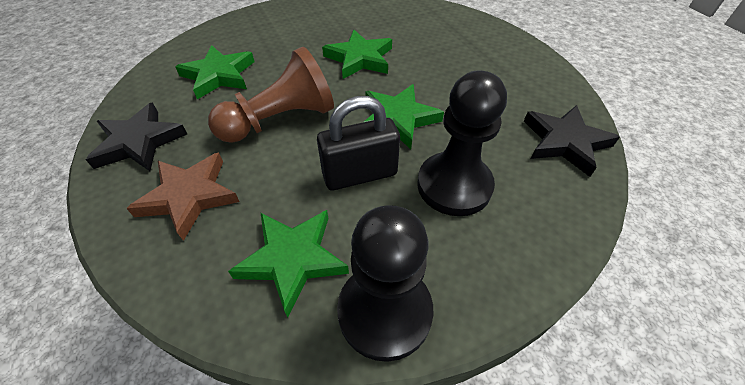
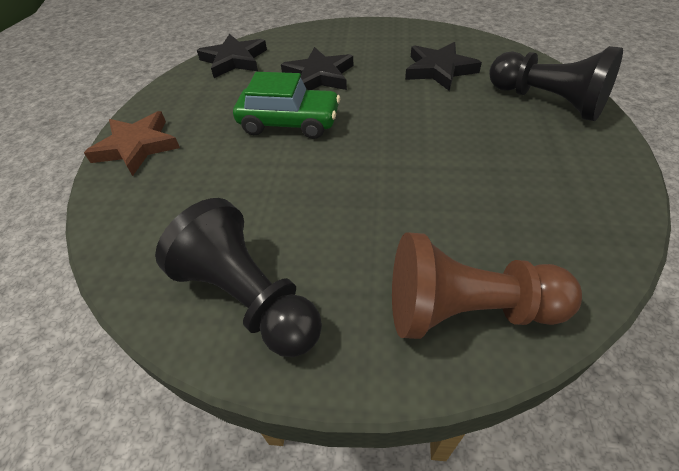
black padlock: 1 -> 0
black star: 2 -> 3
green car: 0 -> 1
green star: 4 -> 0

